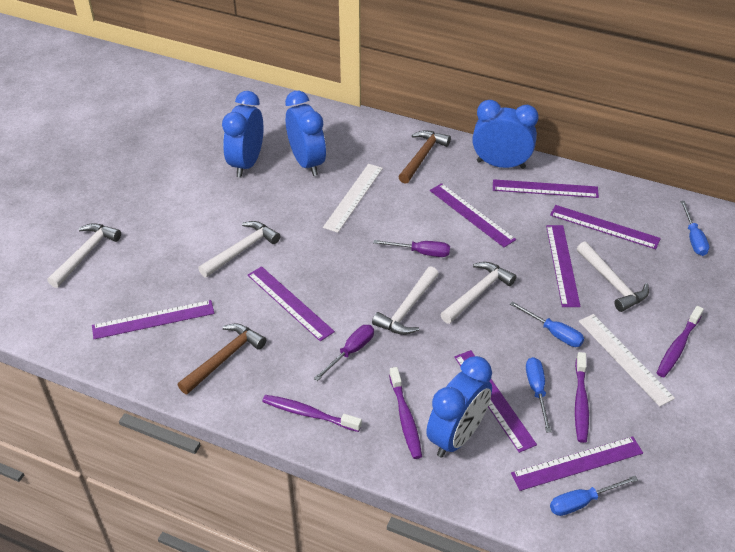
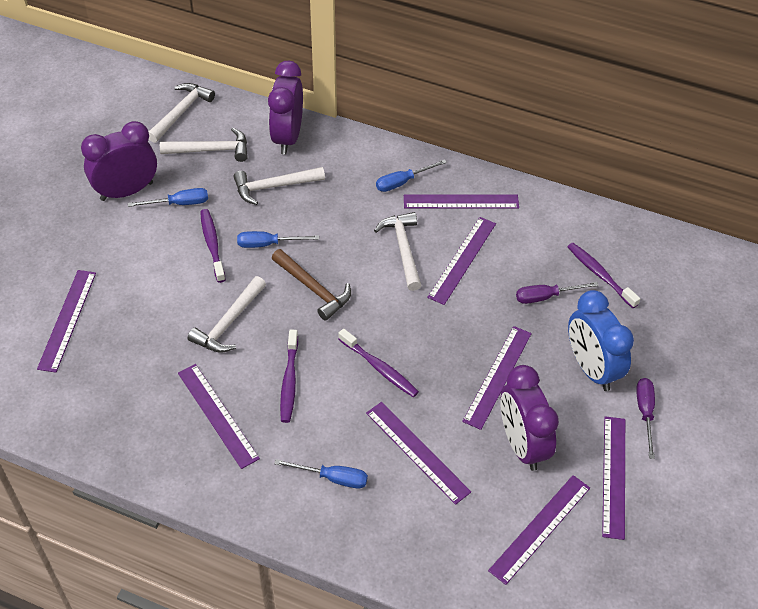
blue clock: 4 -> 1
brown hammer: 2 -> 1
purple clock: 0 -> 3
white ruler: 2 -> 0

